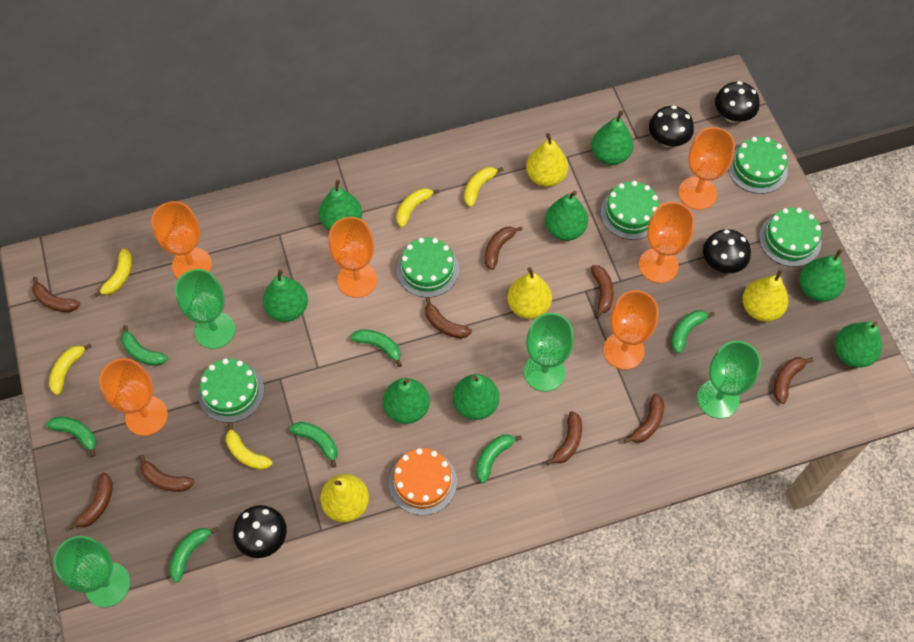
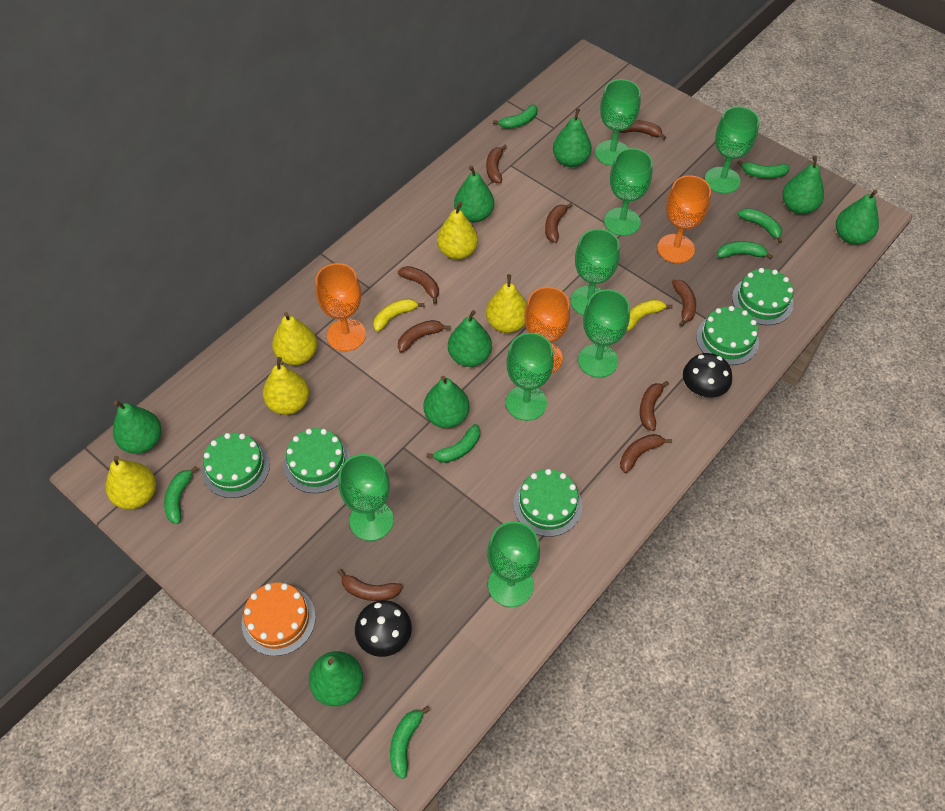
black mushroom: 4 -> 2
green goblet: 4 -> 8
orange goblet: 6 -> 3
yellow banana: 5 -> 2
yellow pear: 4 -> 5

